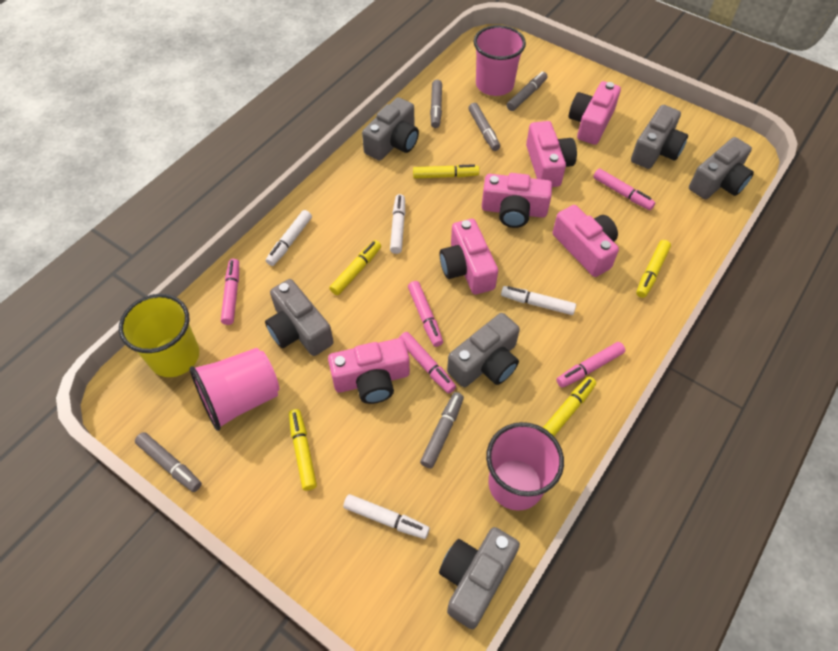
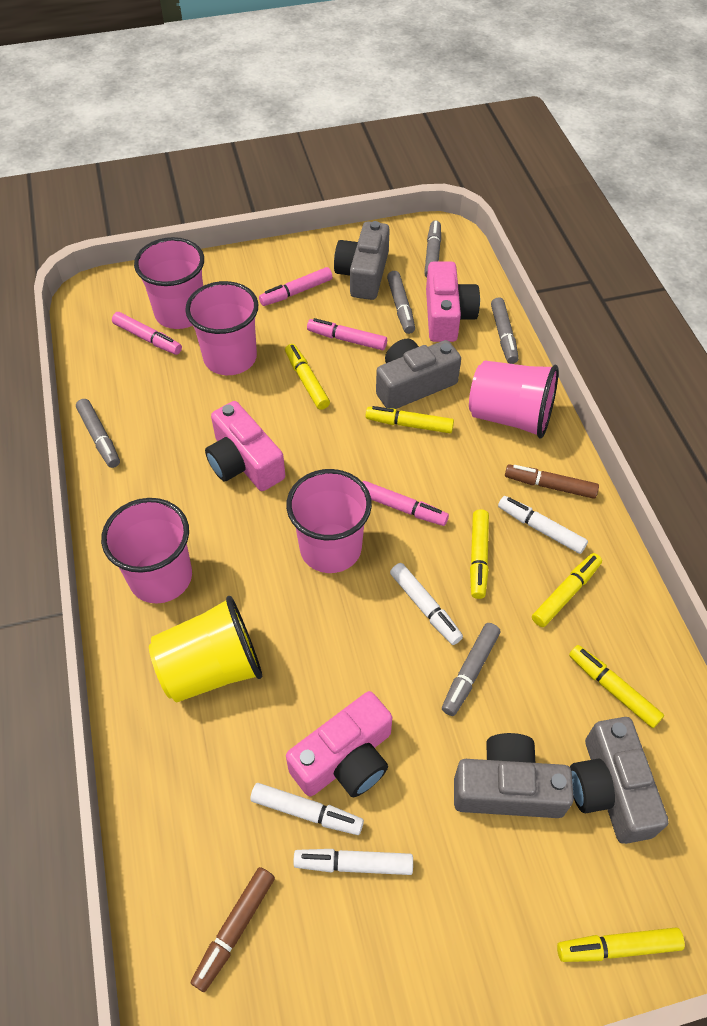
brown marker: 0 -> 2
grey camera: 6 -> 4
pink camera: 6 -> 3
pink cup: 3 -> 5
pink marker: 5 -> 4
yellow marker: 5 -> 6

